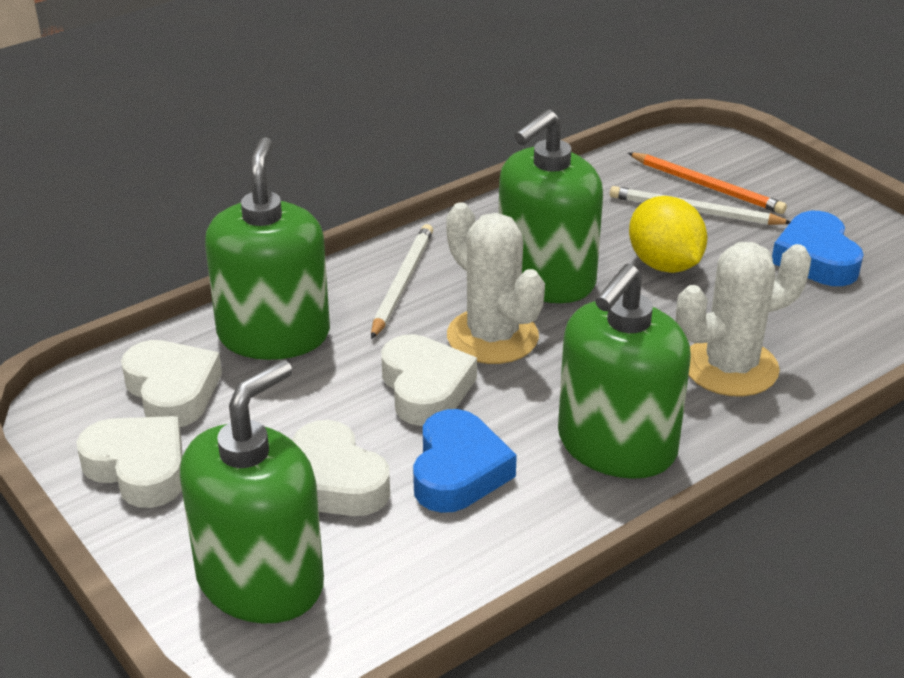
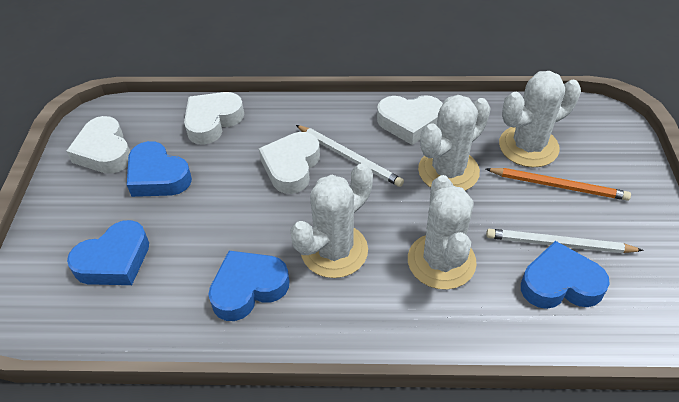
blue heart: 2 -> 4
green soap dispenser: 4 -> 0
white cactus: 2 -> 4
yellow lemon: 1 -> 0

